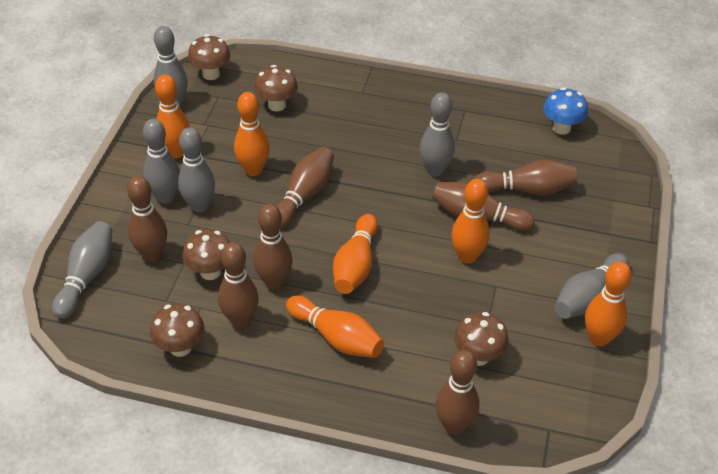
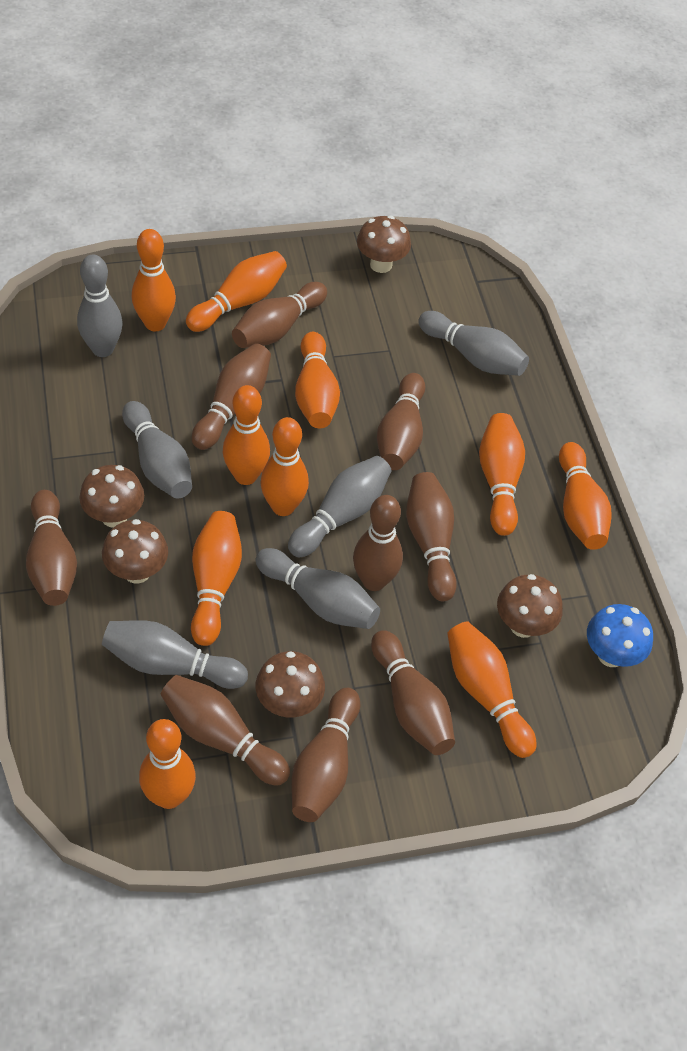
brown bowling pin: 7 -> 9
orange bowling pin: 6 -> 10

